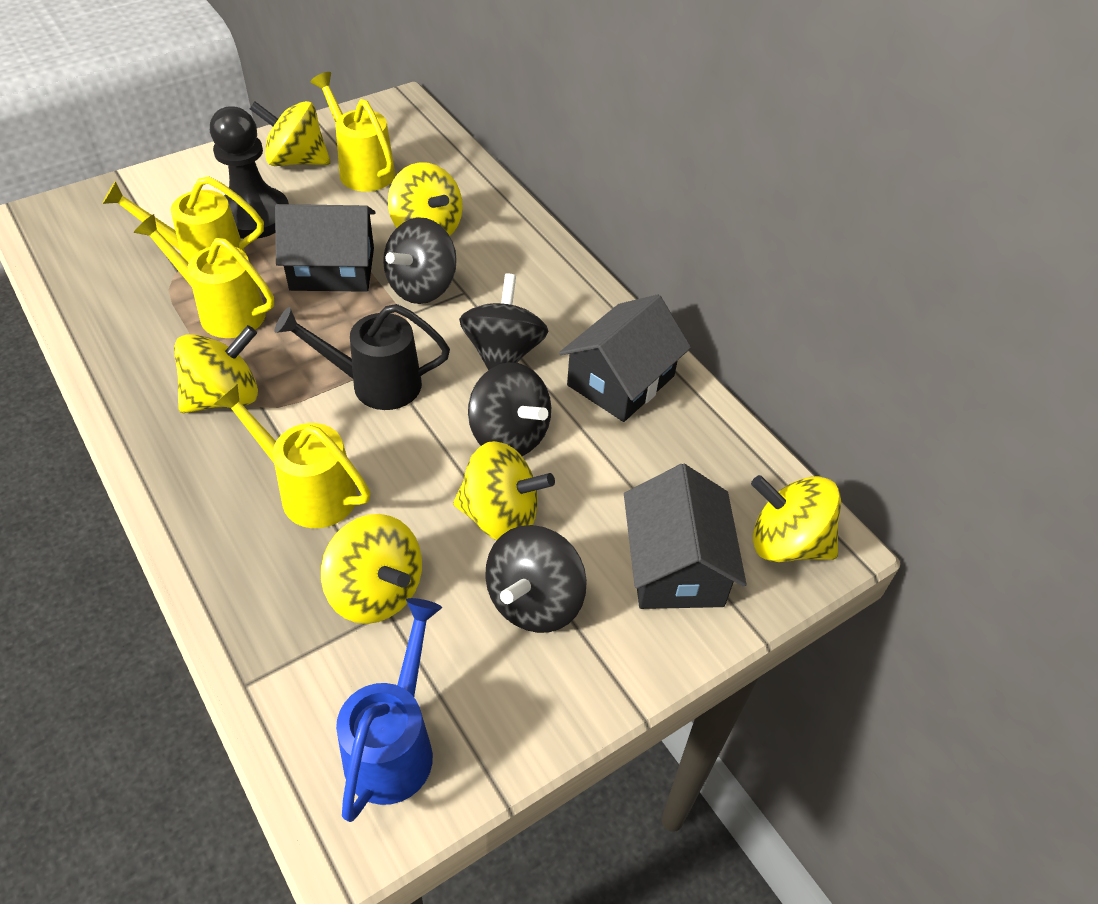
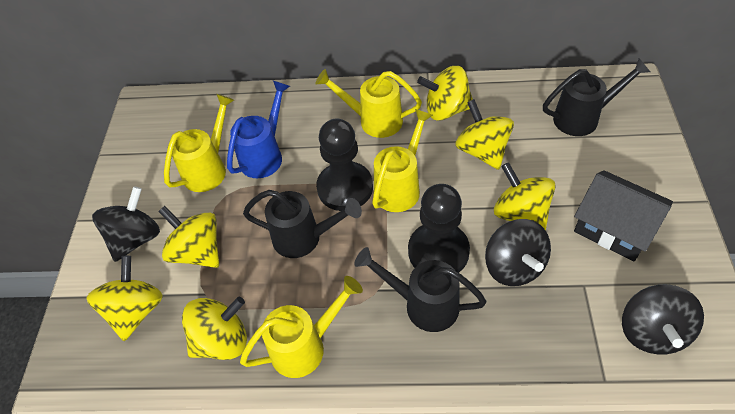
black house: 3 -> 1
black pawn: 1 -> 2
black spinning top: 4 -> 3
black watering can: 1 -> 3

